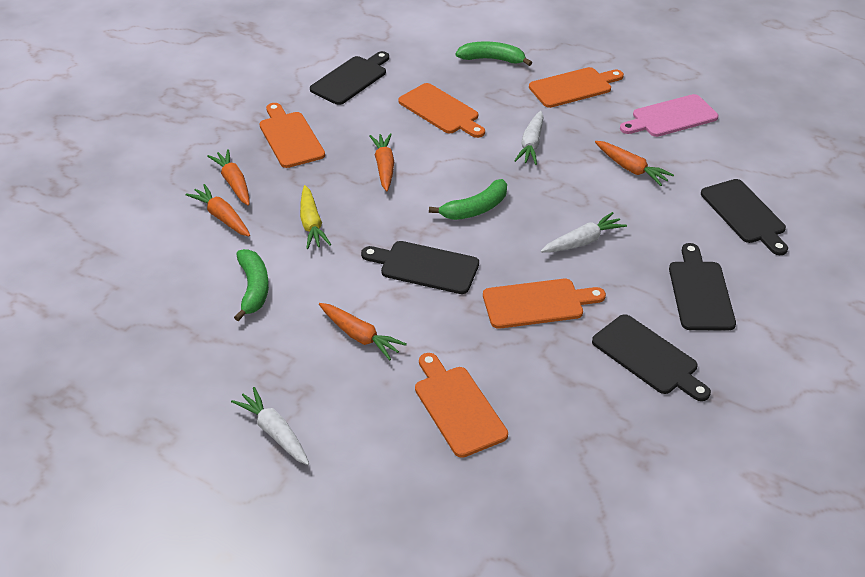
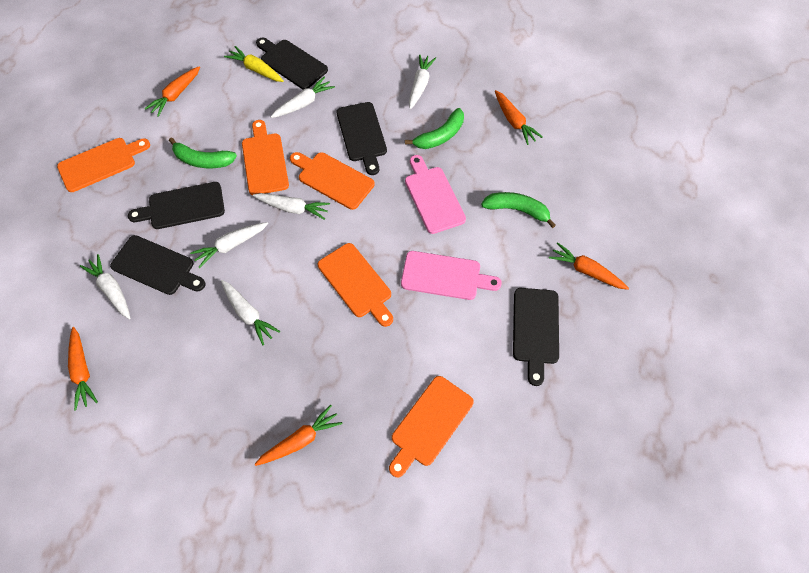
pink cutting board: 1 -> 2
white carrot: 3 -> 6

